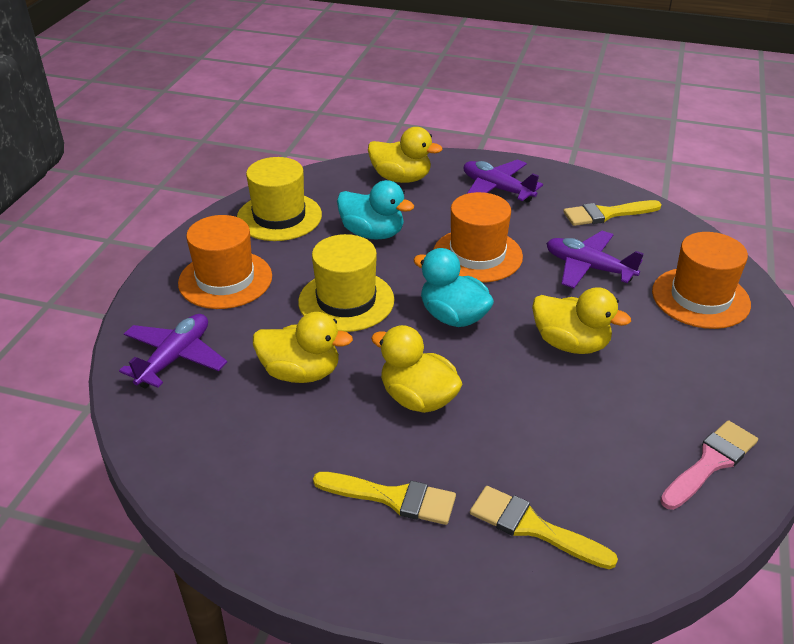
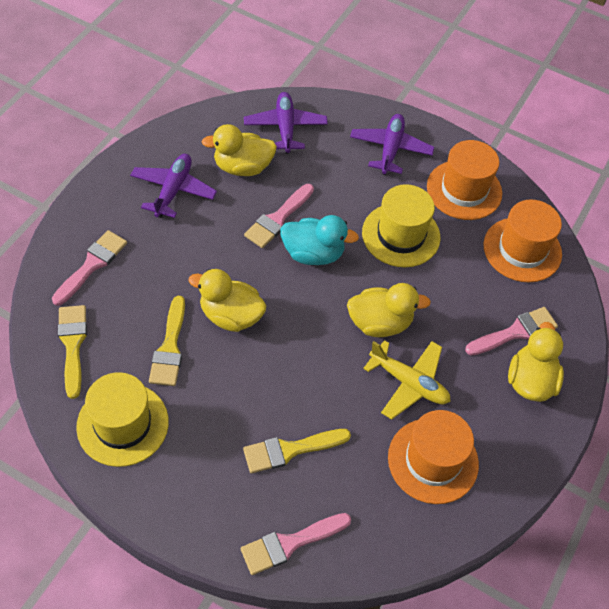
pink brush: 1 -> 4
turquoise duck: 2 -> 1
yellow plane: 0 -> 1

